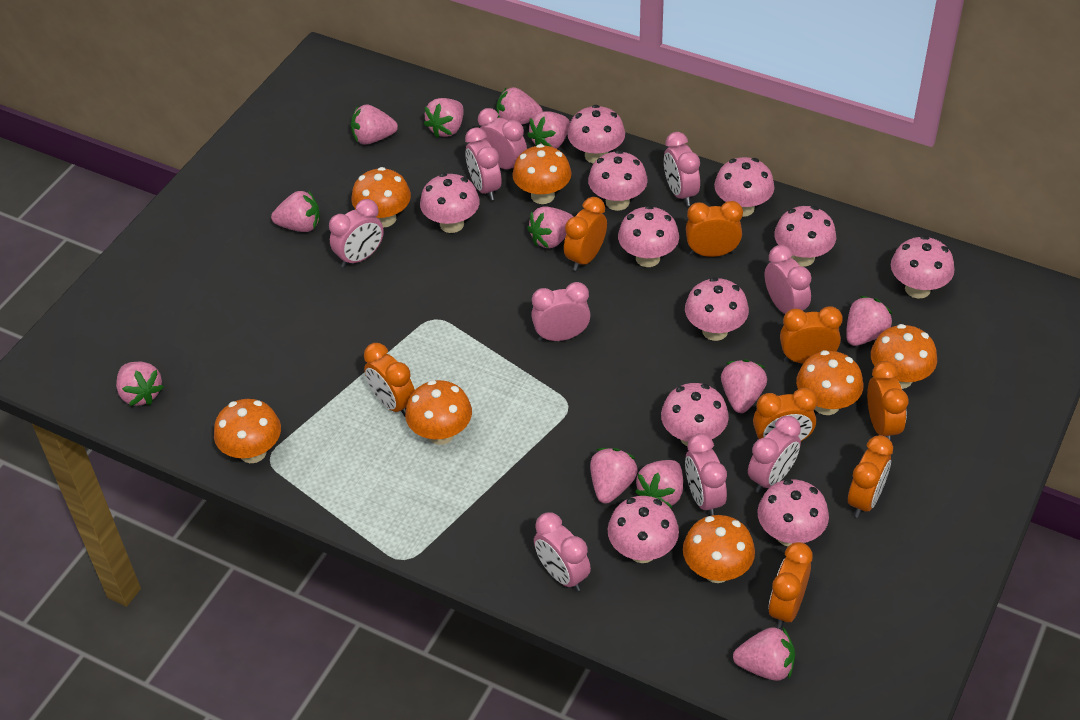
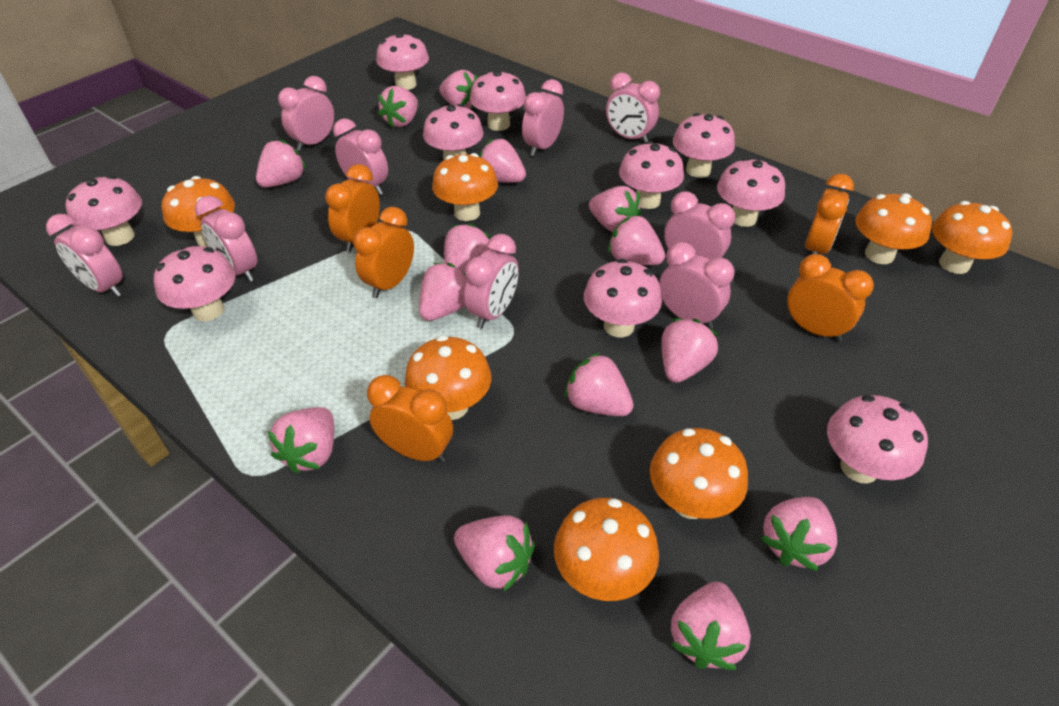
orange clock: 8 -> 5
pink mushroom: 11 -> 10
pink strawberry: 12 -> 14

